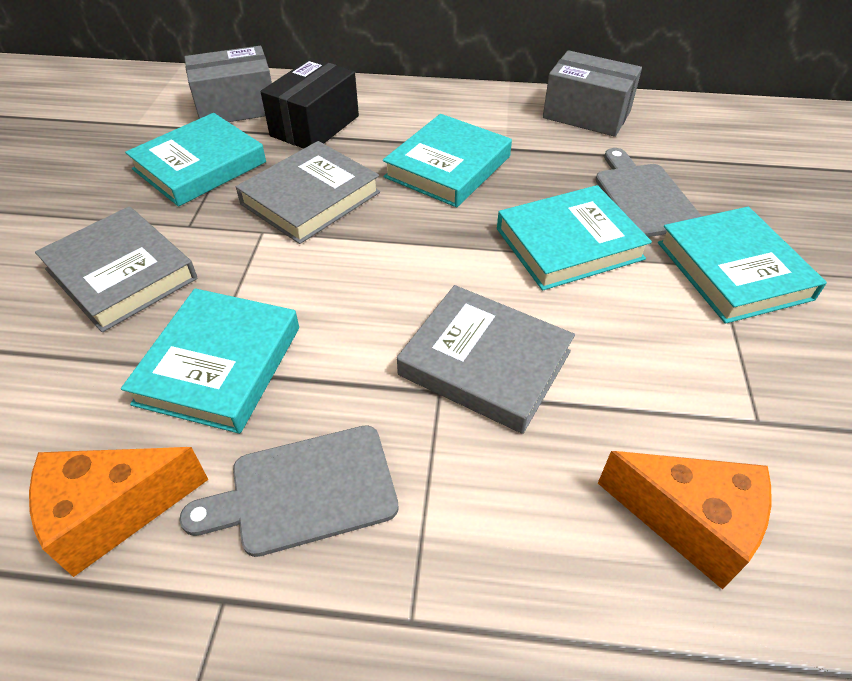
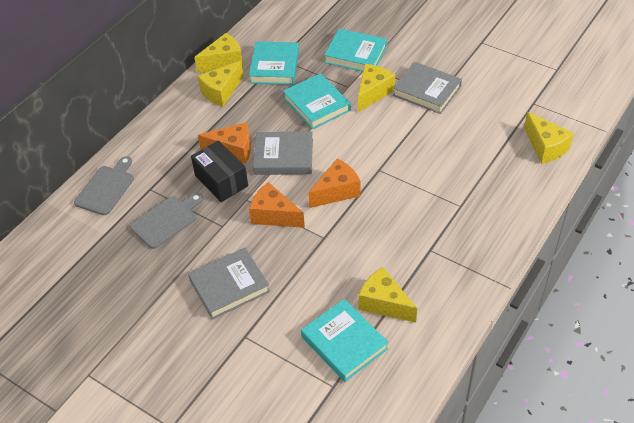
grey box: 2 -> 0
orange cheese: 2 -> 3
turquoise book: 5 -> 4
yellow cheese: 0 -> 5

